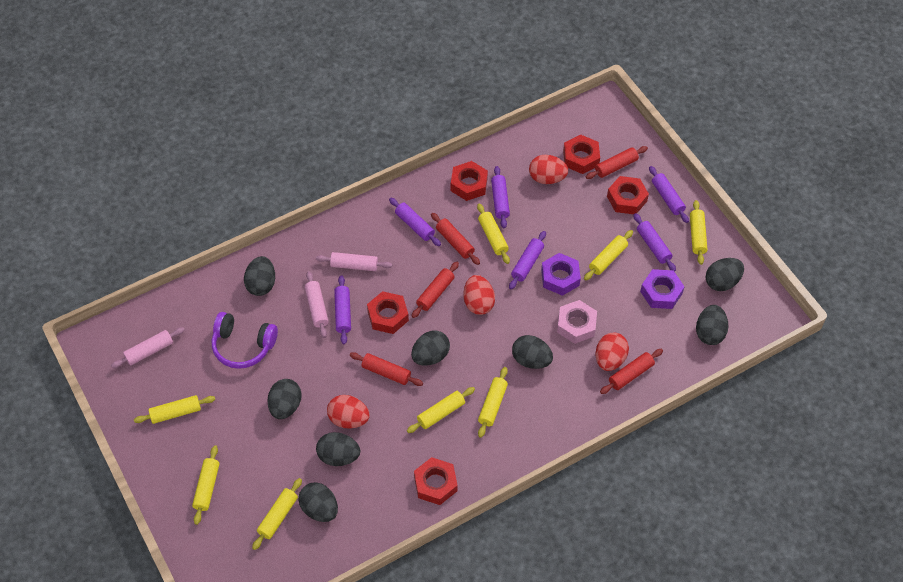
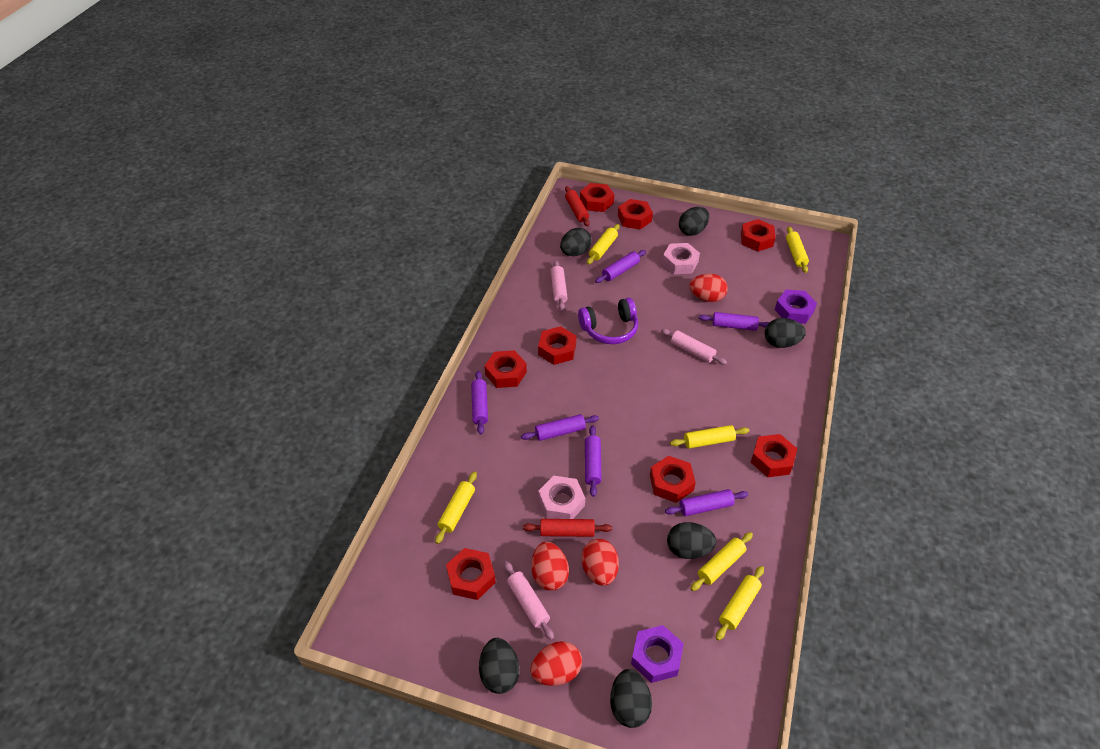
black egg: 8 -> 6
pink nut: 1 -> 2
red nut: 5 -> 8
red rolling pin: 5 -> 2
yellow rolling pin: 8 -> 6

